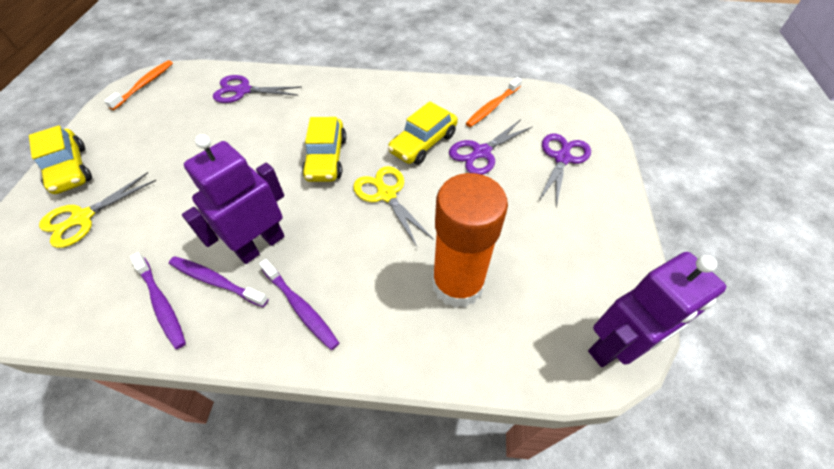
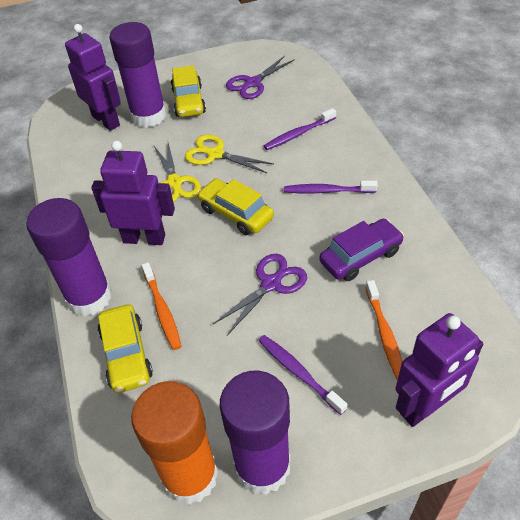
purple car: 0 -> 1
purple glue stick: 0 -> 3
purple robot: 2 -> 3
purple scissors: 3 -> 2

